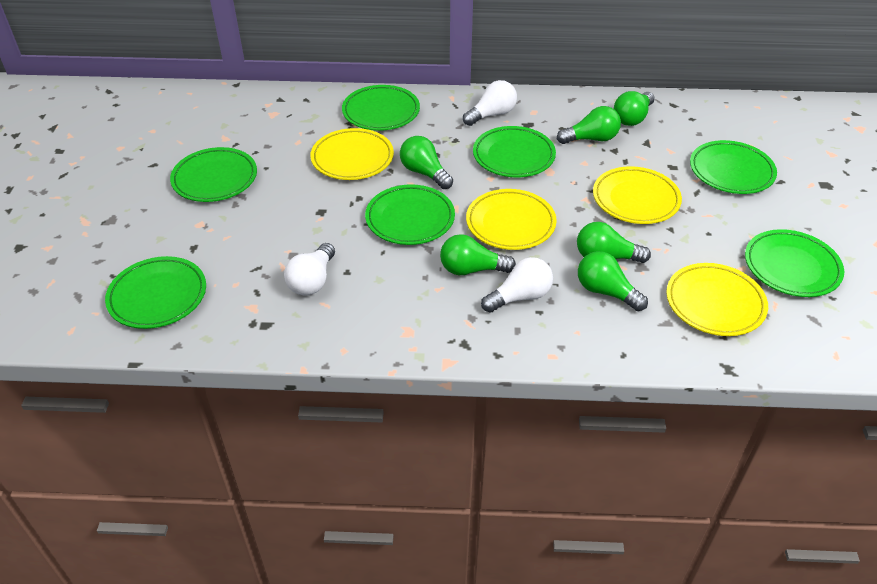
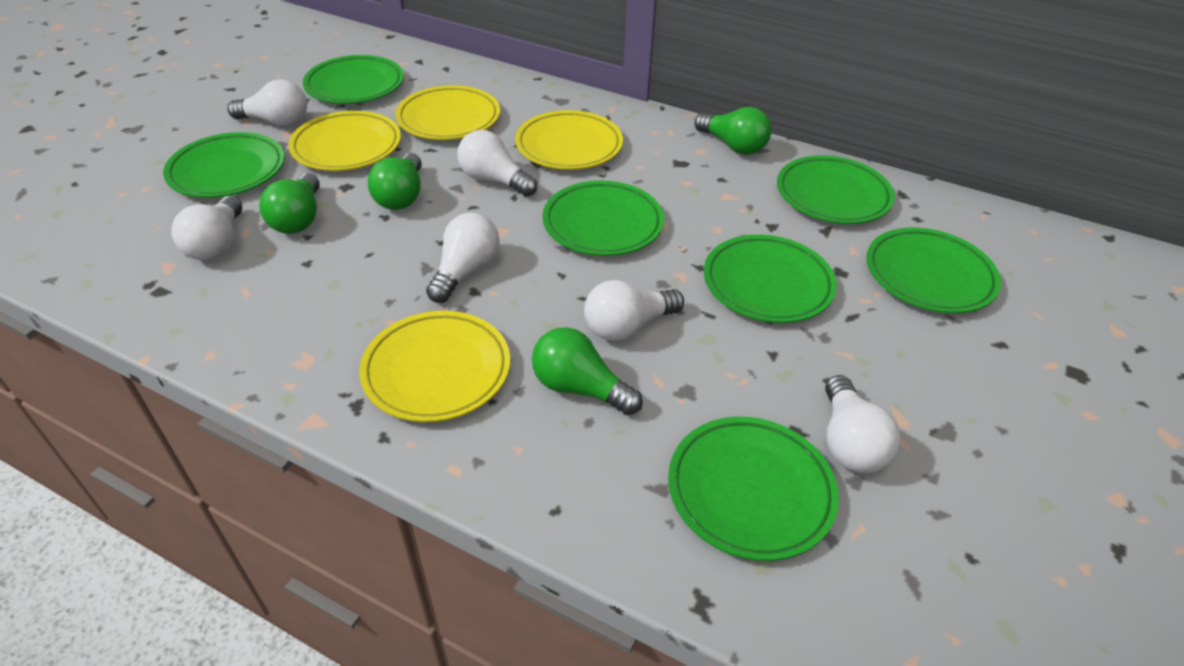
green light bulb: 6 -> 4
white light bulb: 3 -> 6

